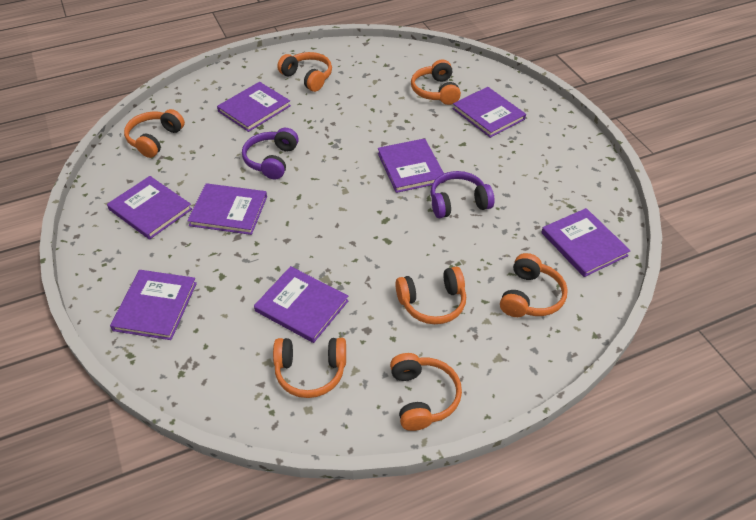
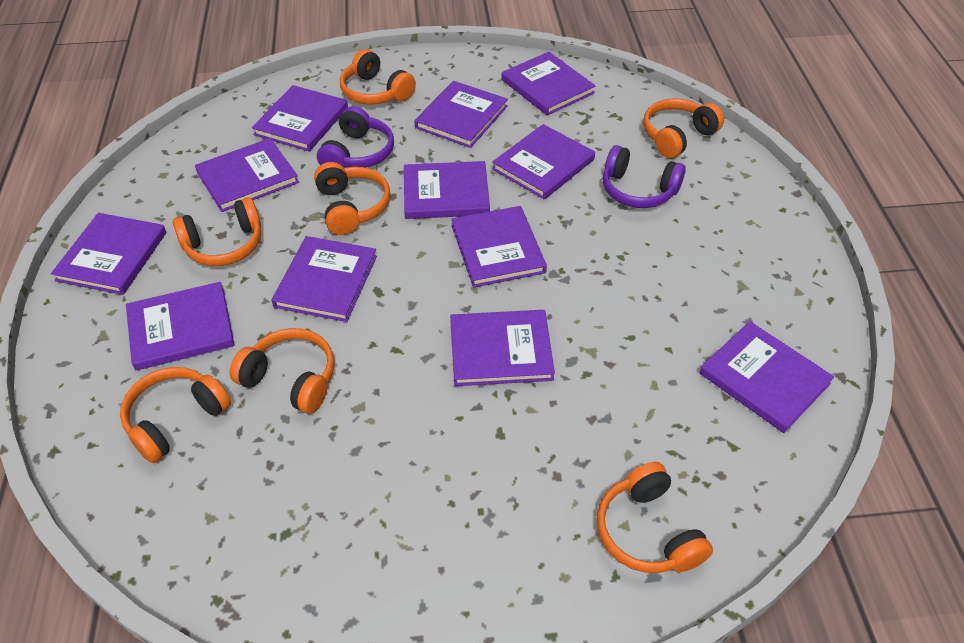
purple book: 8 -> 12

